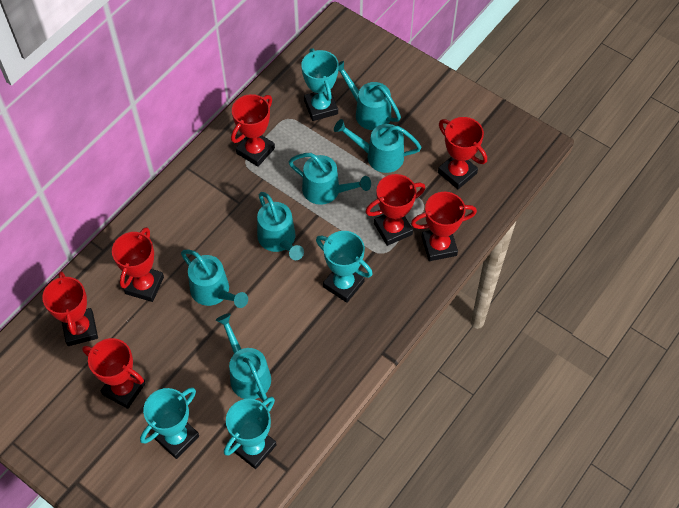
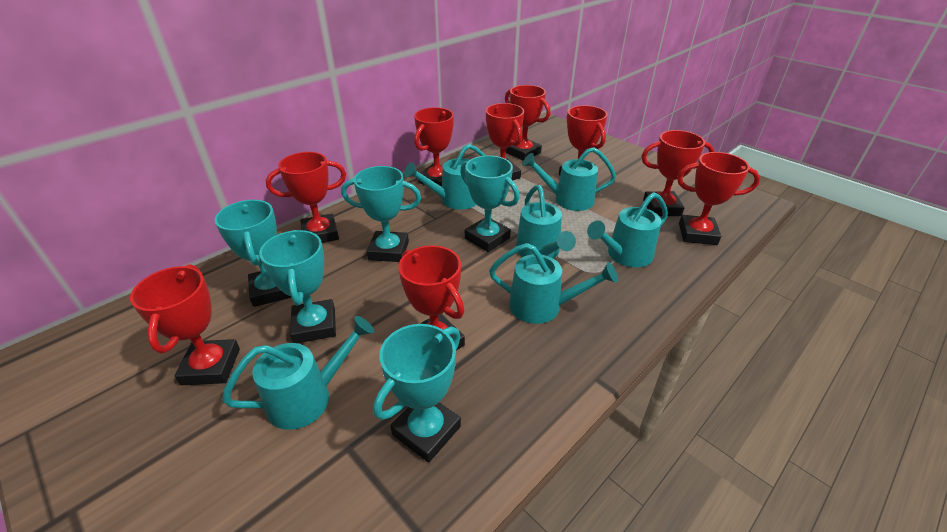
red trophy: 7 -> 9
turquoise trophy: 4 -> 5

